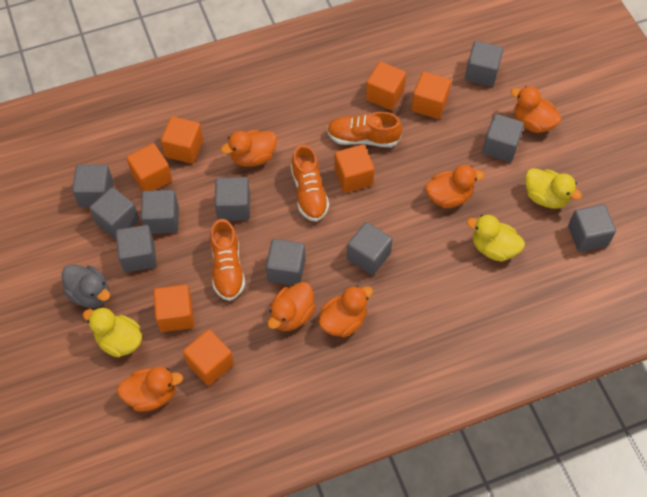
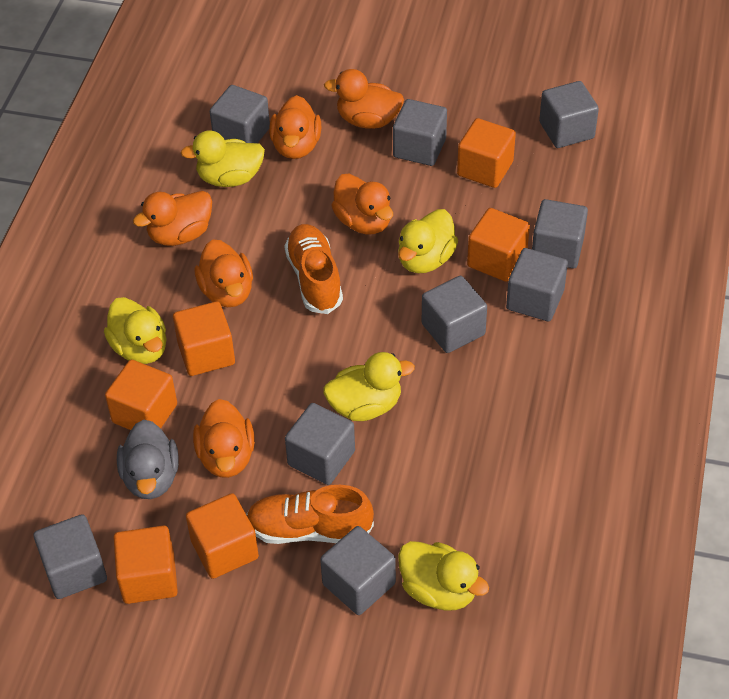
grey cube: 10 -> 9
orange cube: 7 -> 6
orange shoe: 3 -> 2
yellow duck: 3 -> 5

